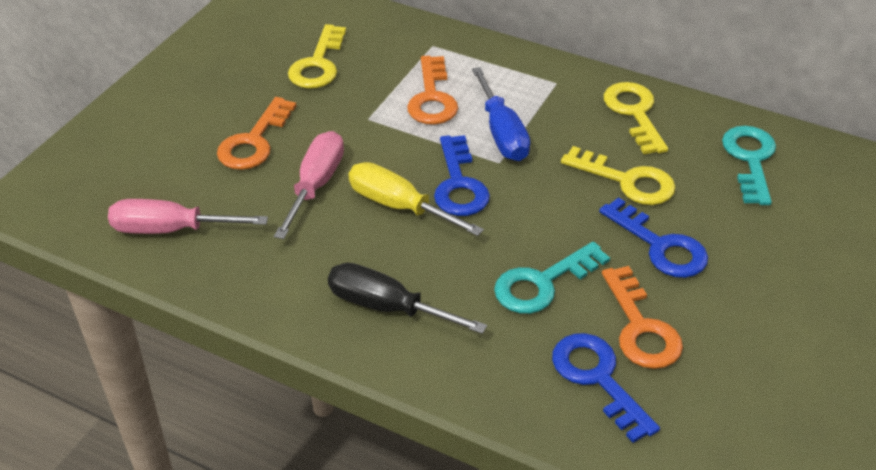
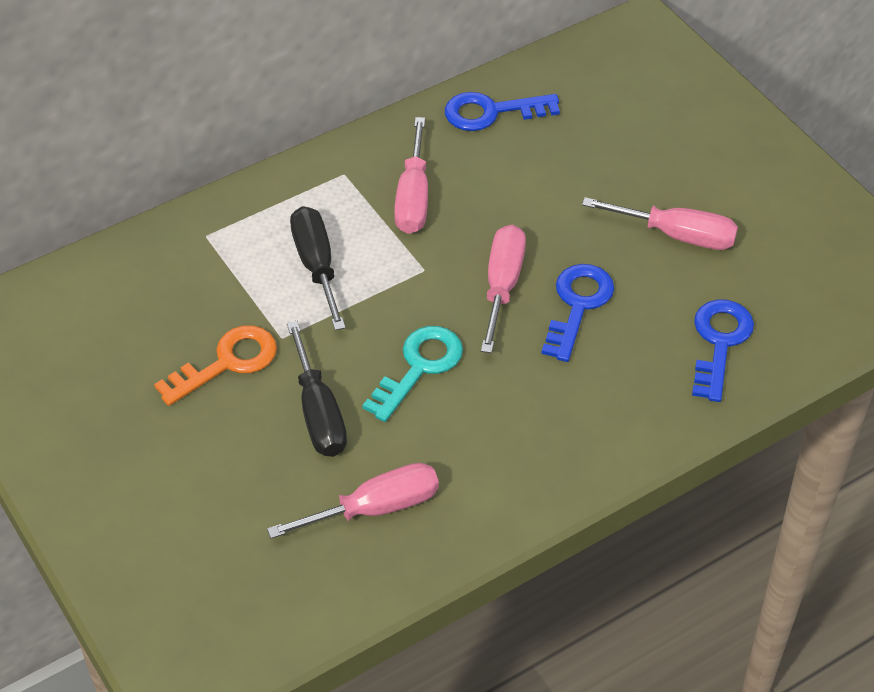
black screwdriver: 1 -> 2
blue screwdriver: 1 -> 0
orange key: 3 -> 1
pink screwdriver: 2 -> 4
turquoise key: 2 -> 1
yellow key: 3 -> 0
yellow screwdriver: 1 -> 0

